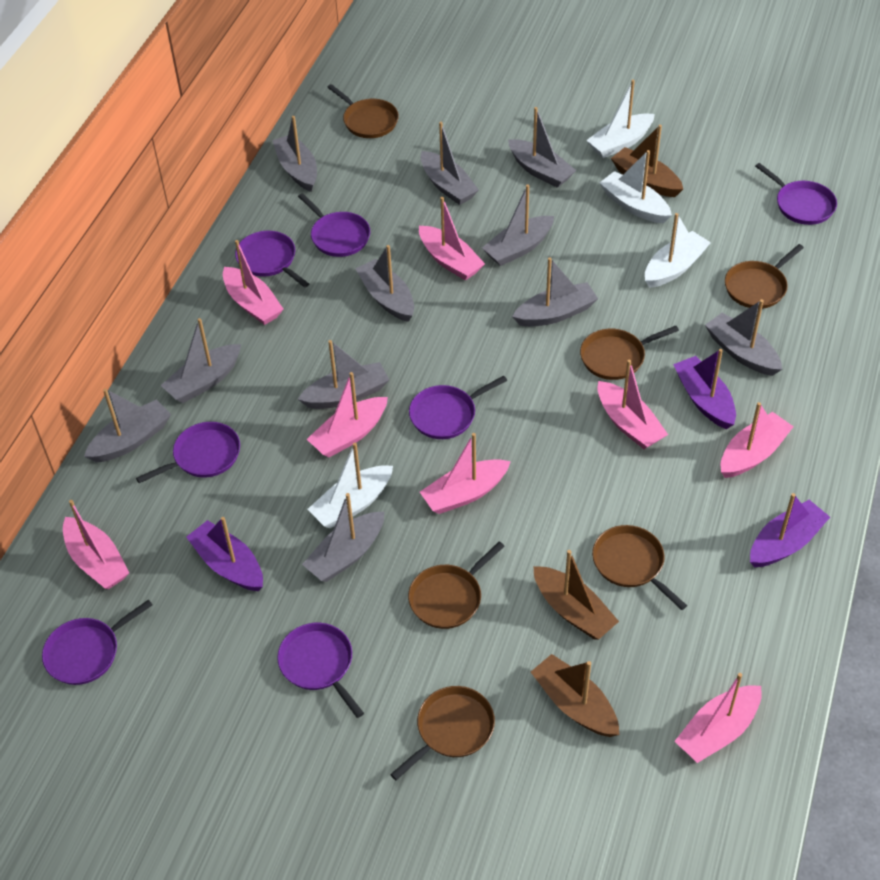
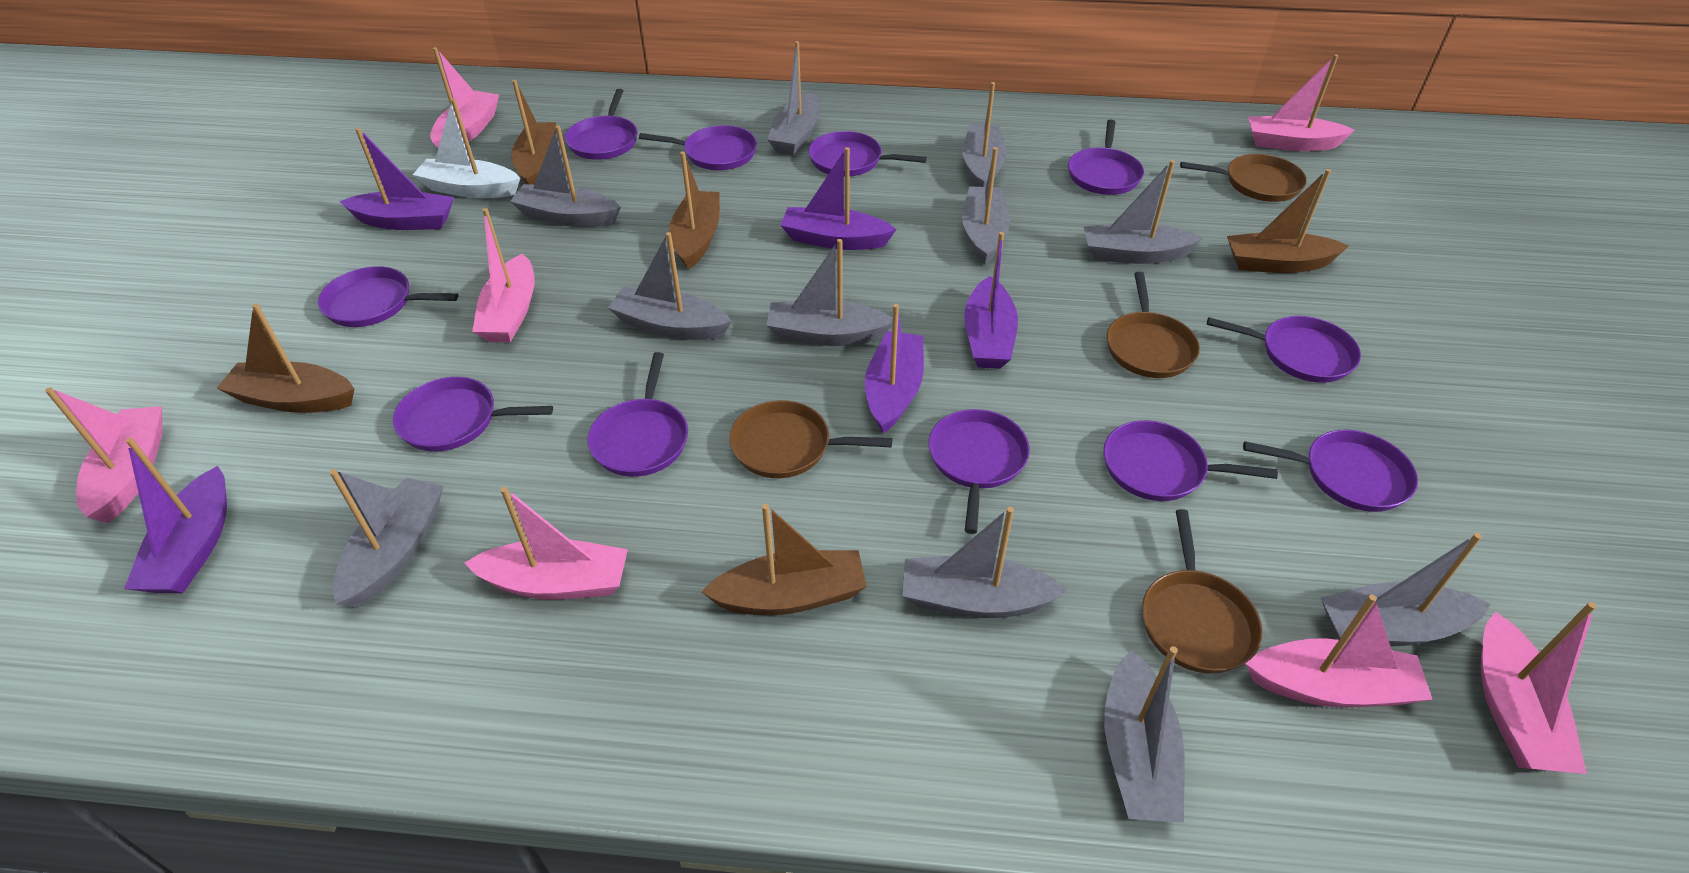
brown boat: 3 -> 5
brown pan: 6 -> 4
pink boat: 8 -> 7
purple boat: 3 -> 5
purple pan: 7 -> 11
white boat: 4 -> 1

